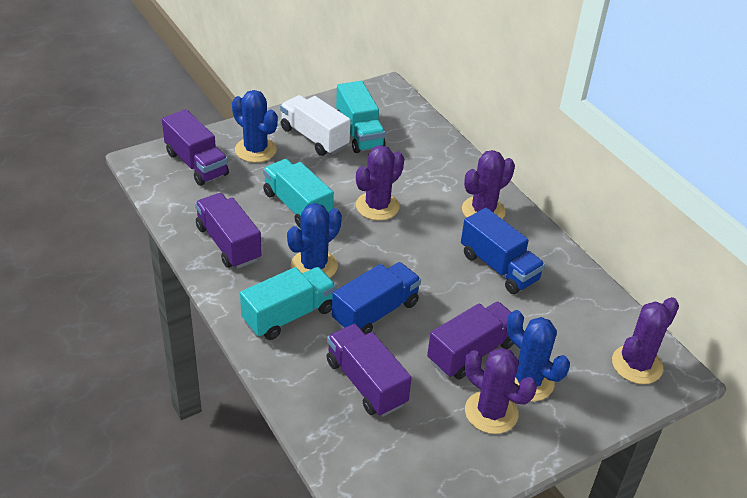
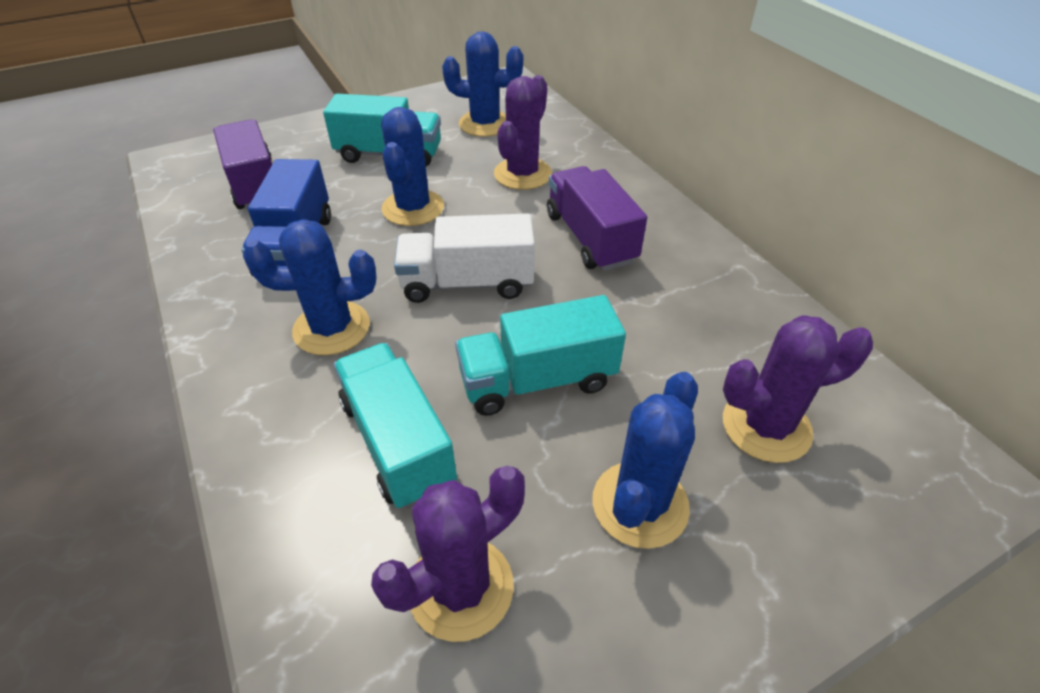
blue cactus: 3 -> 4
blue truck: 2 -> 1
purple cactus: 4 -> 3
purple truck: 4 -> 2

